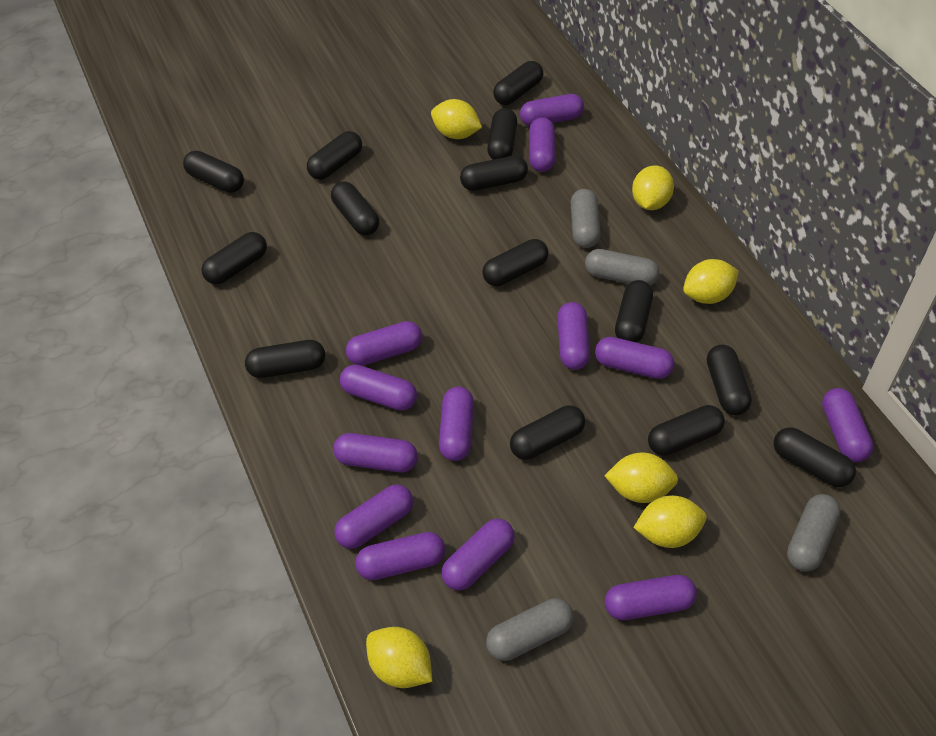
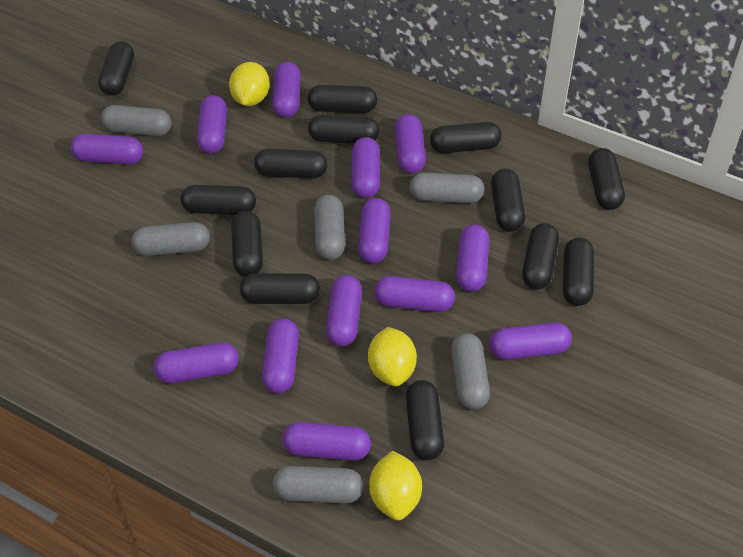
black capsule: 14 -> 13
grey capsule: 4 -> 6
yellow lemon: 6 -> 3

